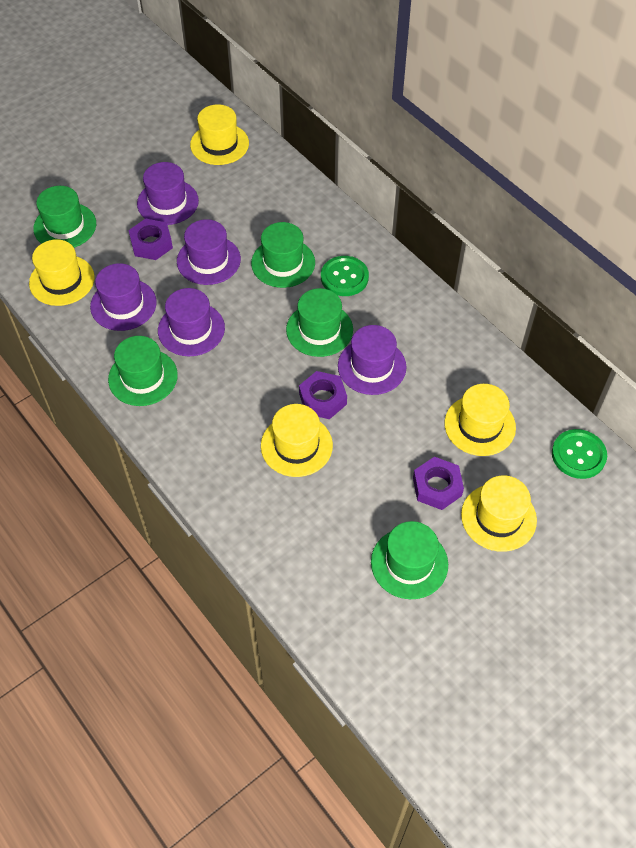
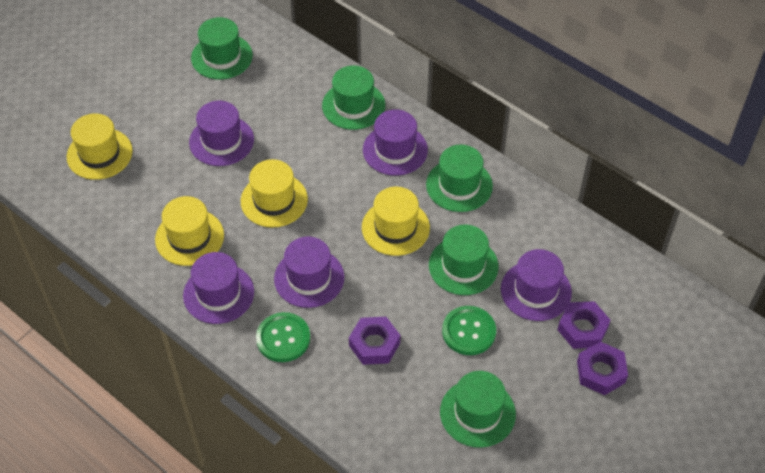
yellow hat: 5 -> 4

